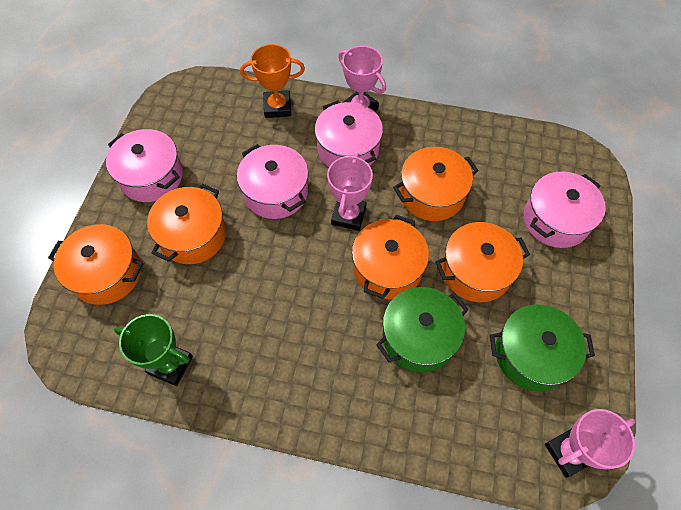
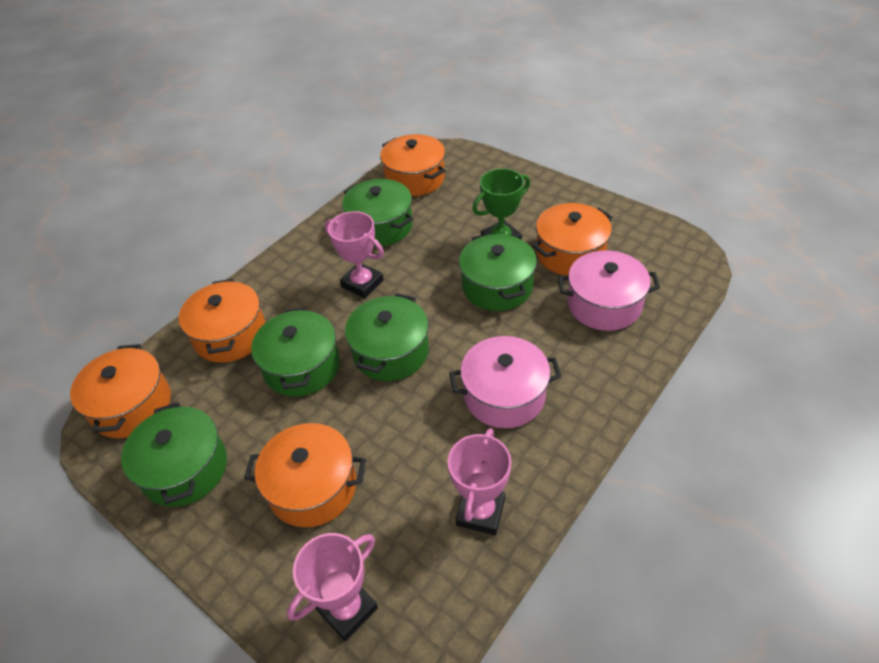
green pot: 2 -> 5
orange trophy: 1 -> 0
pink pot: 4 -> 2

